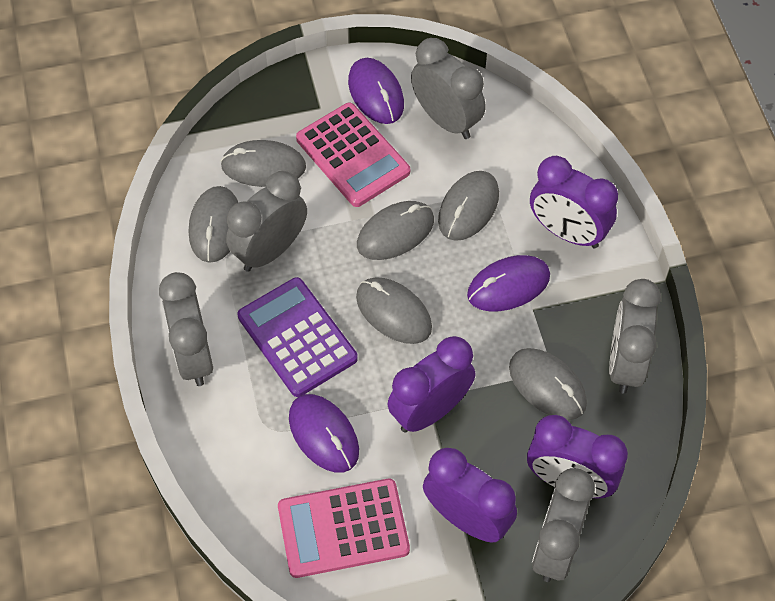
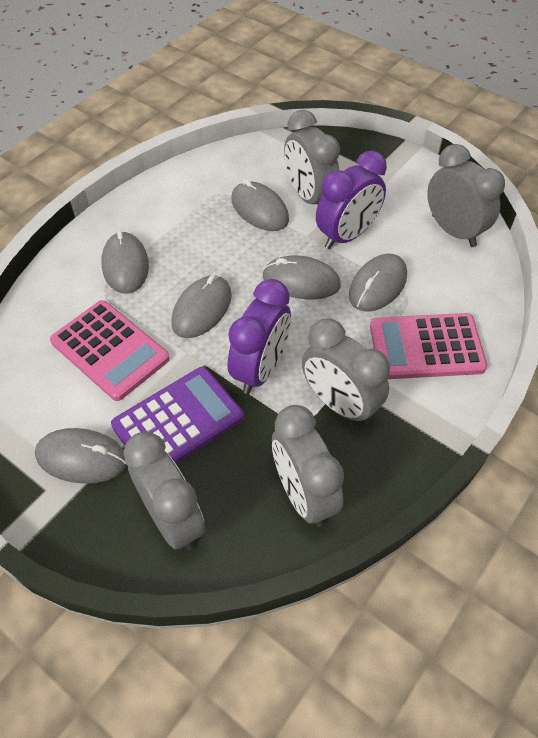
purple clock: 4 -> 2
purple mouse: 3 -> 0

